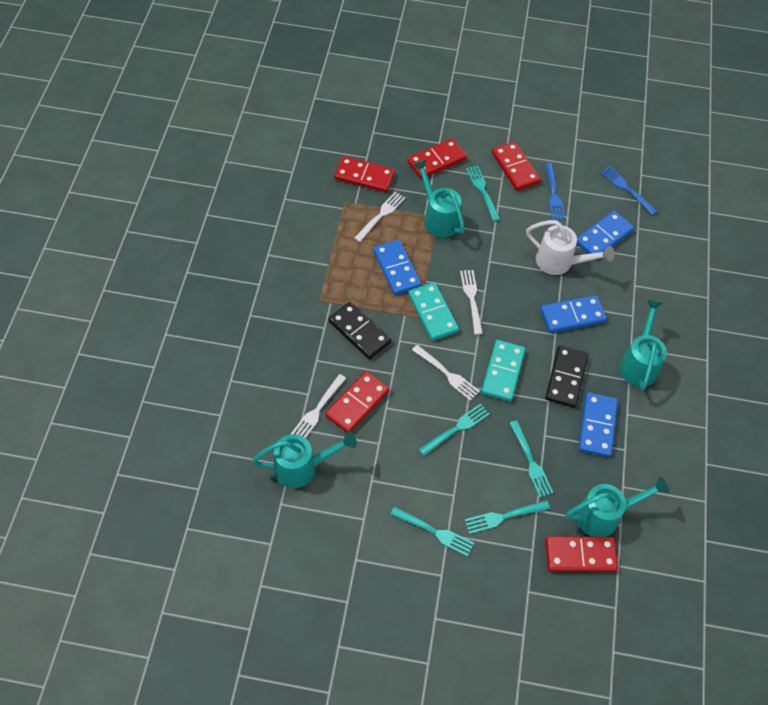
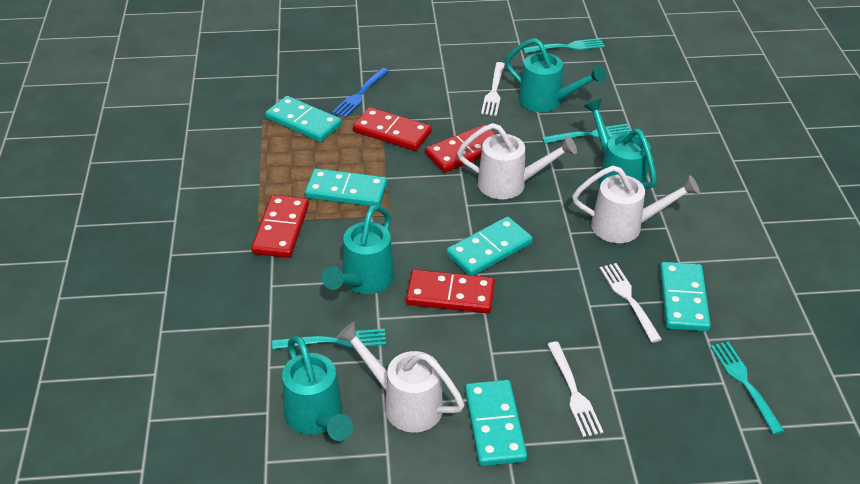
black domino: 2 -> 0
blue domino: 4 -> 0
blue fork: 2 -> 1
red domino: 5 -> 4
turquoise domino: 2 -> 5
turquoise fork: 5 -> 4
white fork: 4 -> 3
white watering can: 1 -> 3

